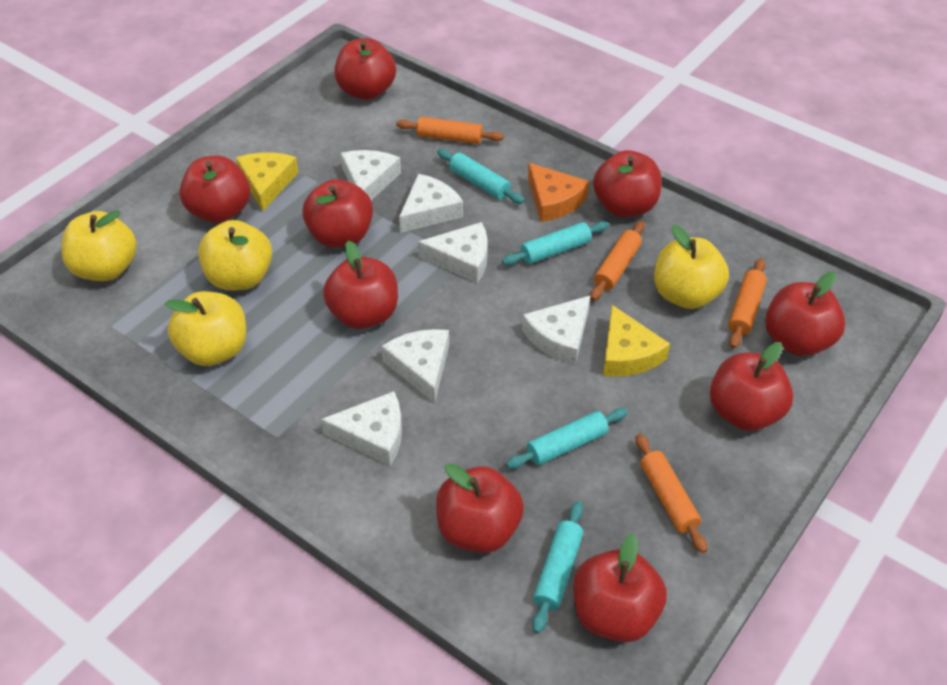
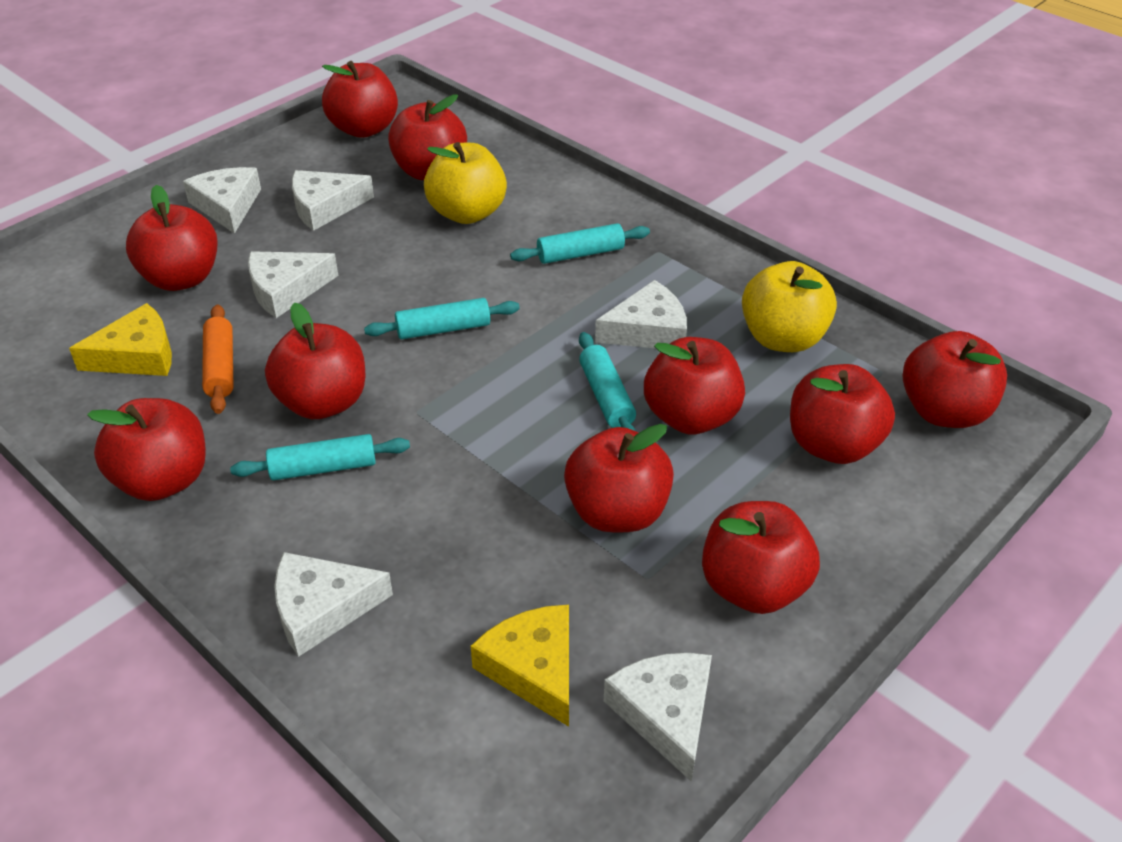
orange cheese: 1 -> 0
orange rolling pin: 4 -> 1
red apple: 9 -> 10
yellow apple: 4 -> 2

